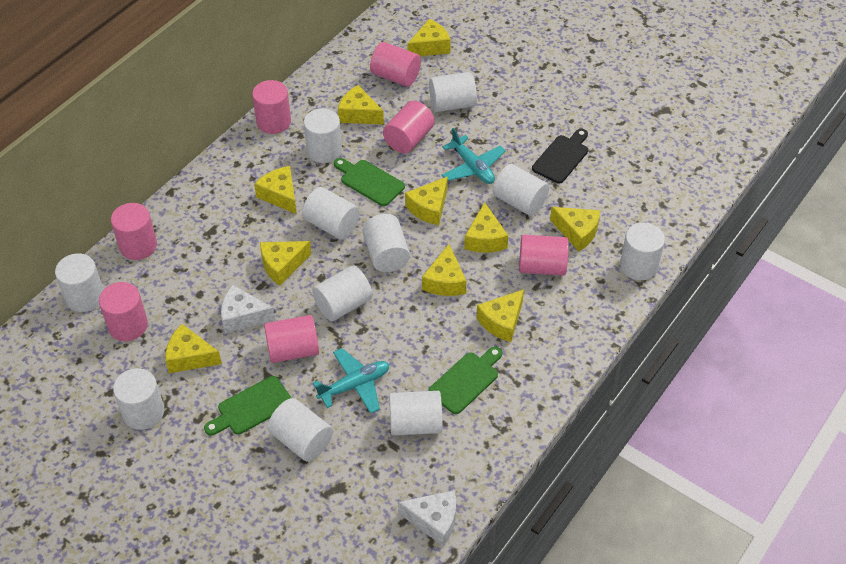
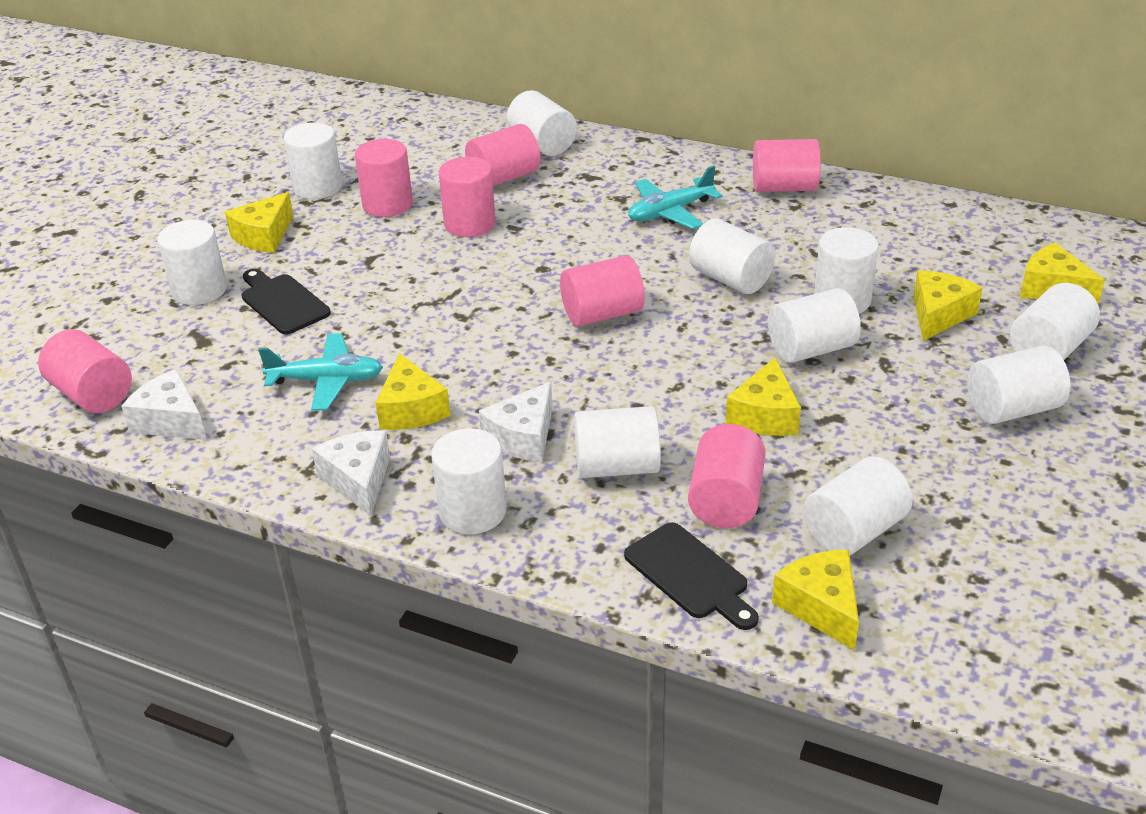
black cutting board: 1 -> 2
green cutting board: 3 -> 0
white cheese: 2 -> 3
yellow cheese: 10 -> 6

